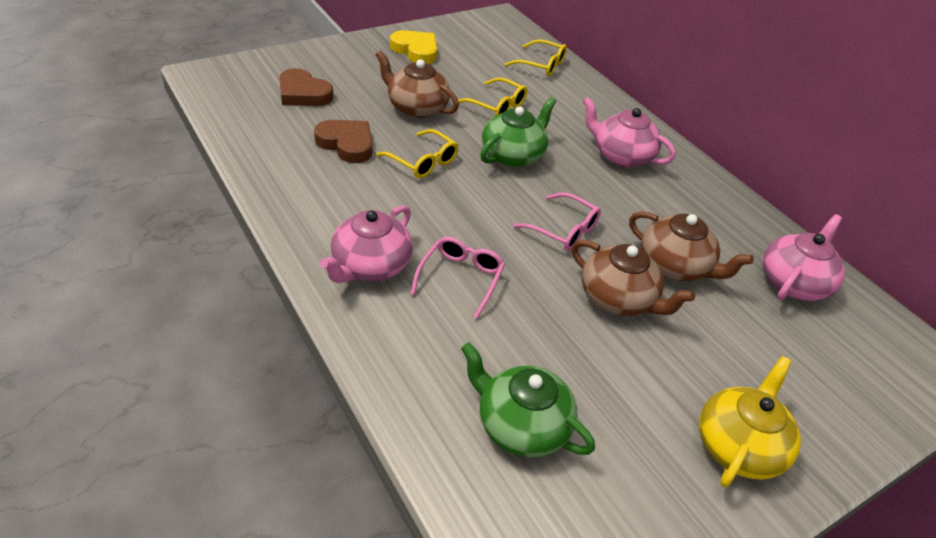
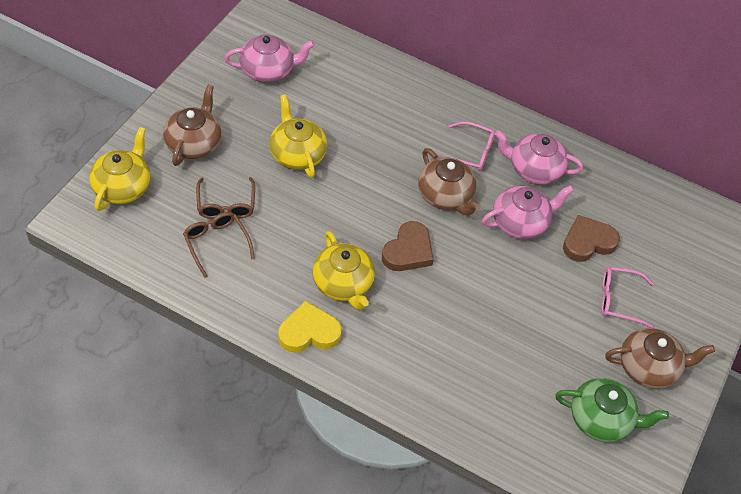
brown glasses: 0 -> 2
green teapot: 2 -> 1
yellow glasses: 3 -> 0
yellow teapot: 1 -> 3

